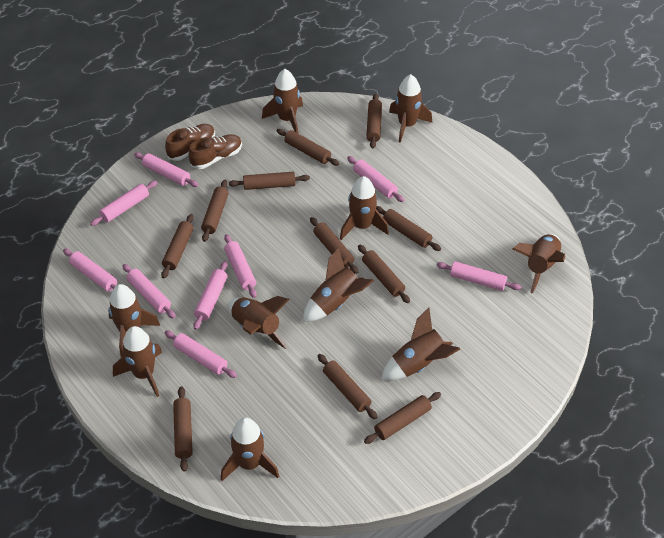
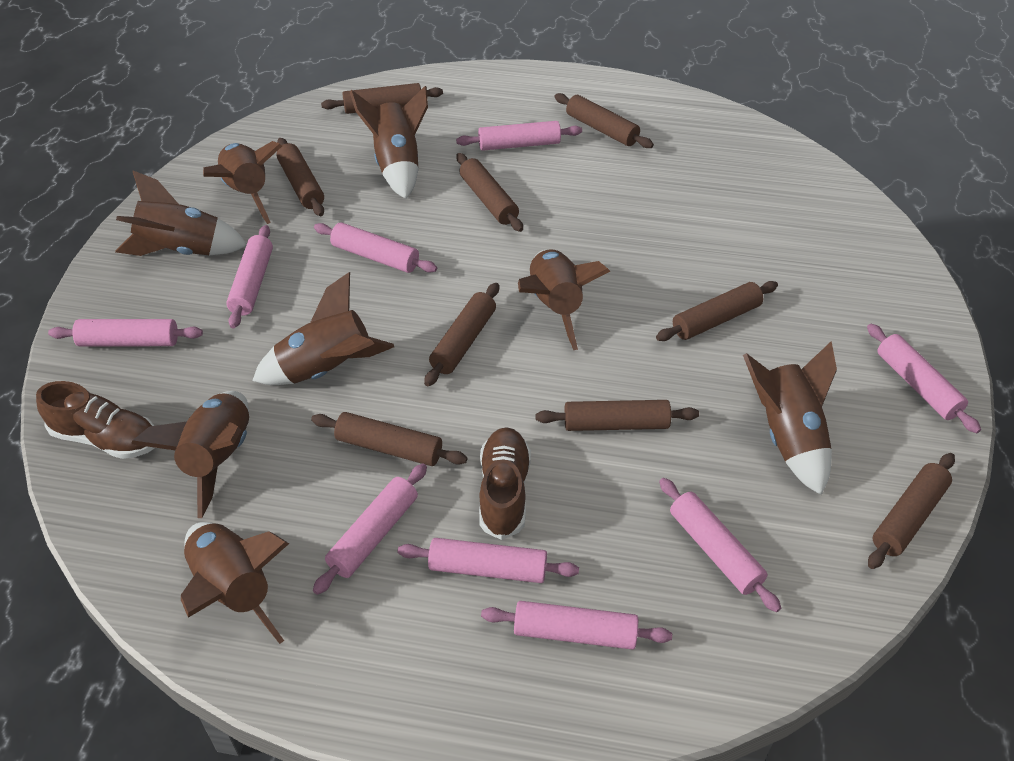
brown rocket: 10 -> 8
brown rolling pin: 11 -> 9

